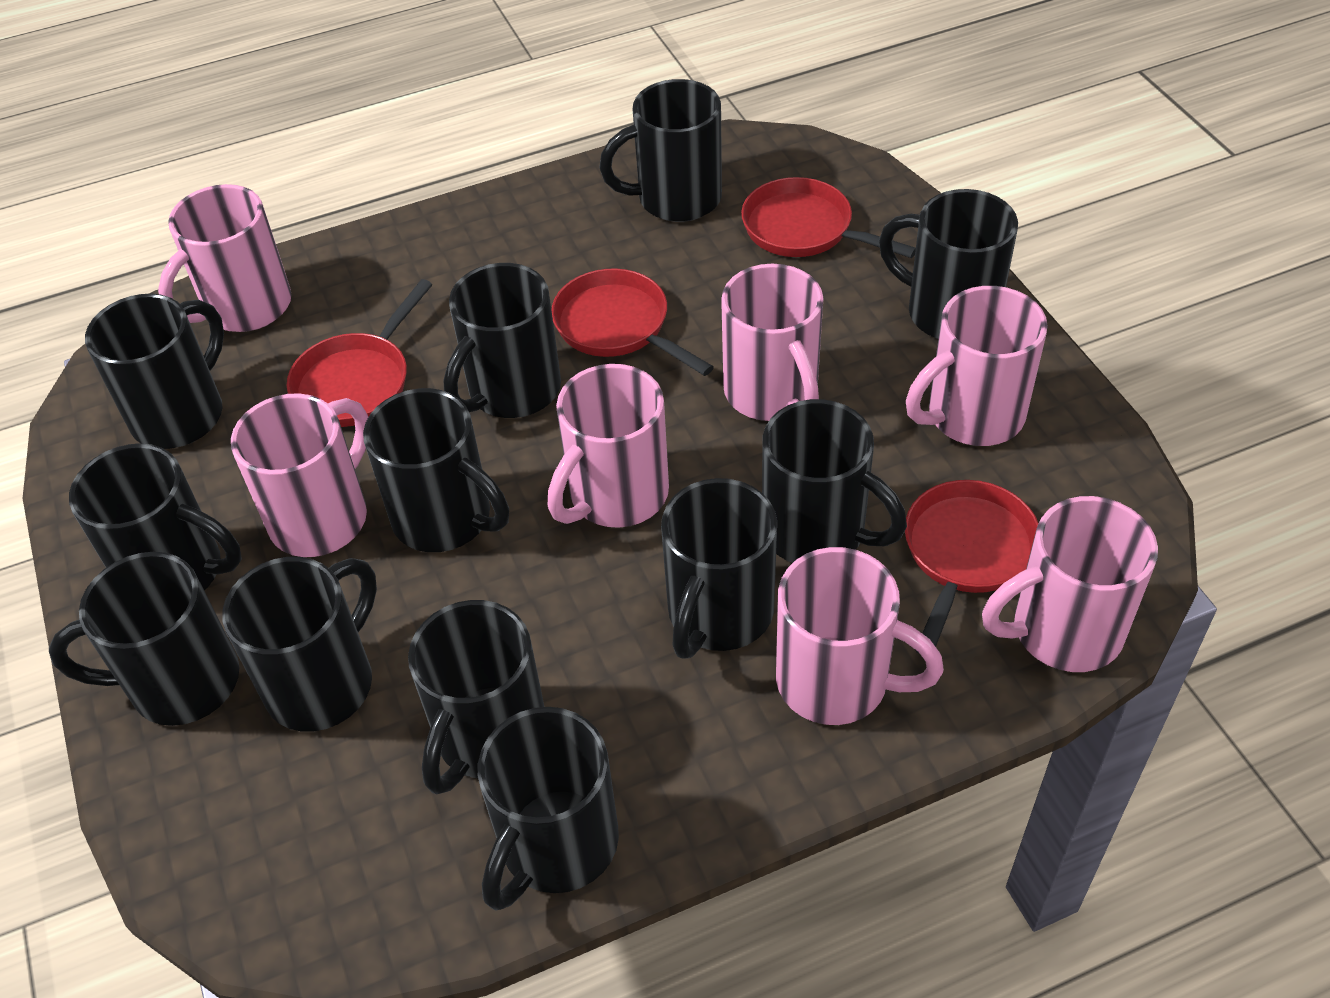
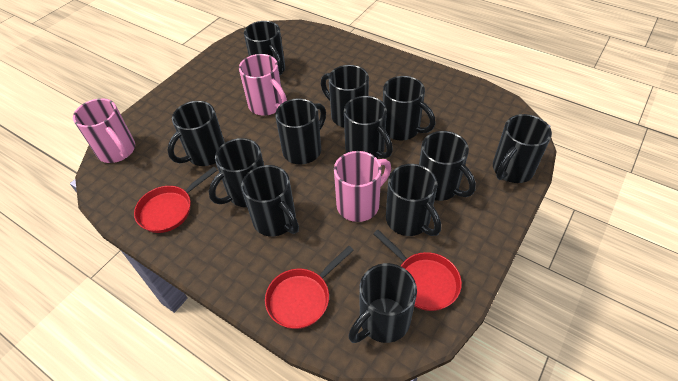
pink mug: 7 -> 3
red pan: 4 -> 3

